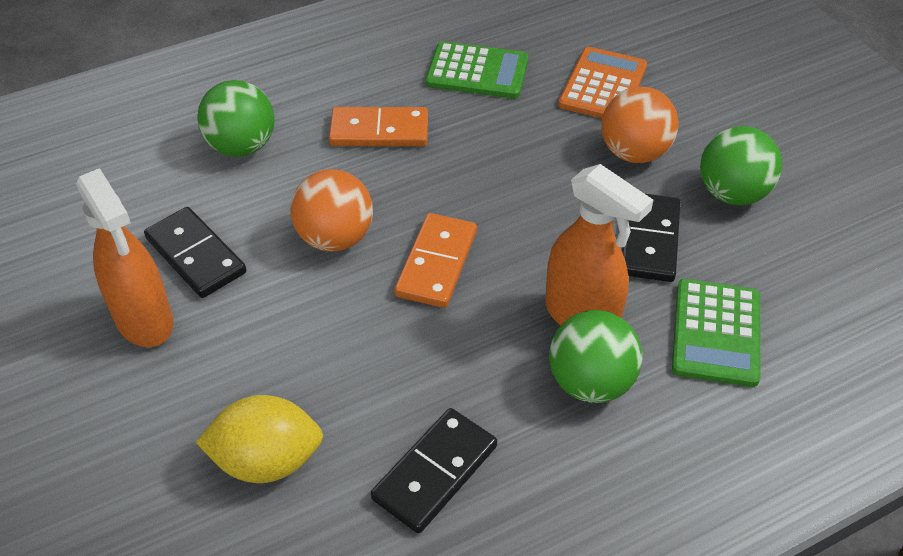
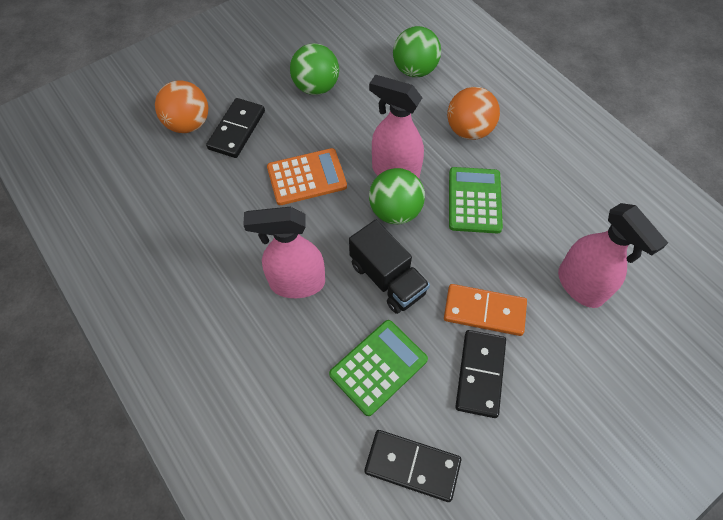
black truck: 0 -> 1
orange domino: 2 -> 1
orange spray bottle: 2 -> 0
pink spray bottle: 0 -> 3
yellow lemon: 1 -> 0

